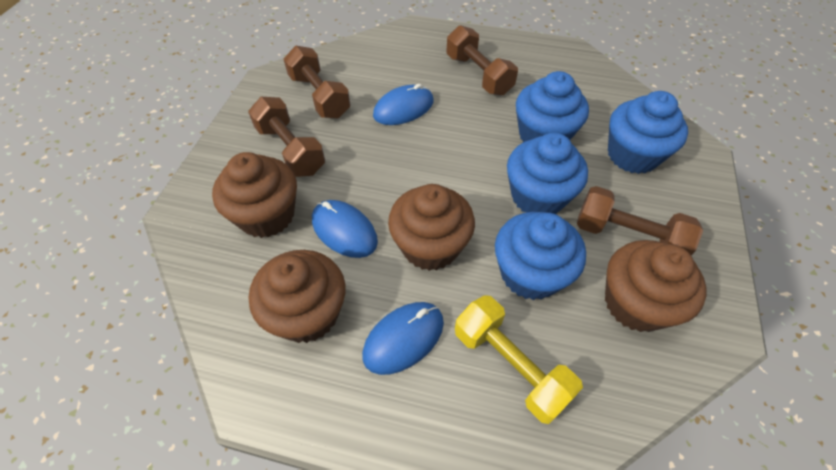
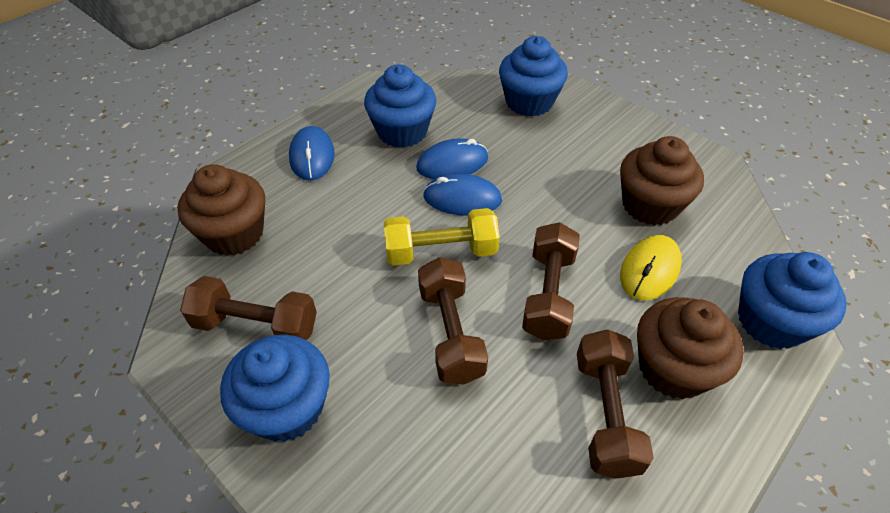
brown cupcake: 4 -> 3
yellow mouse: 0 -> 1

